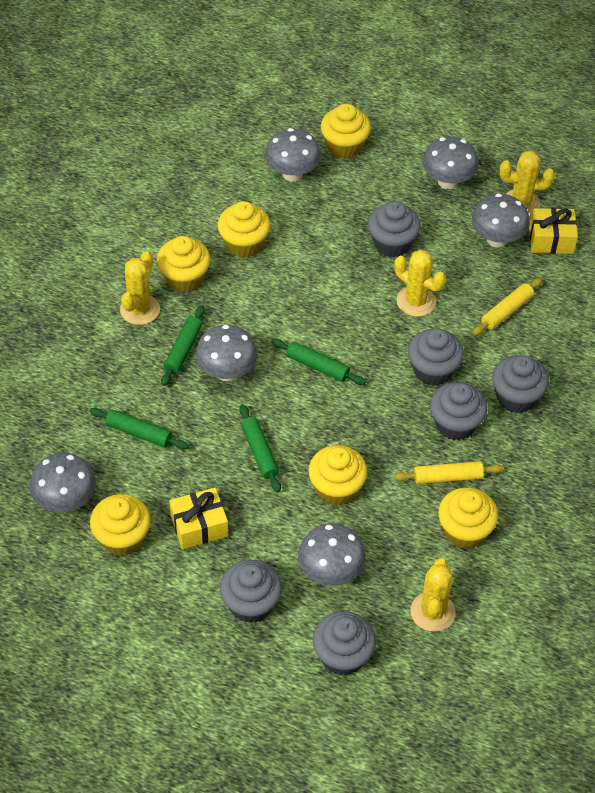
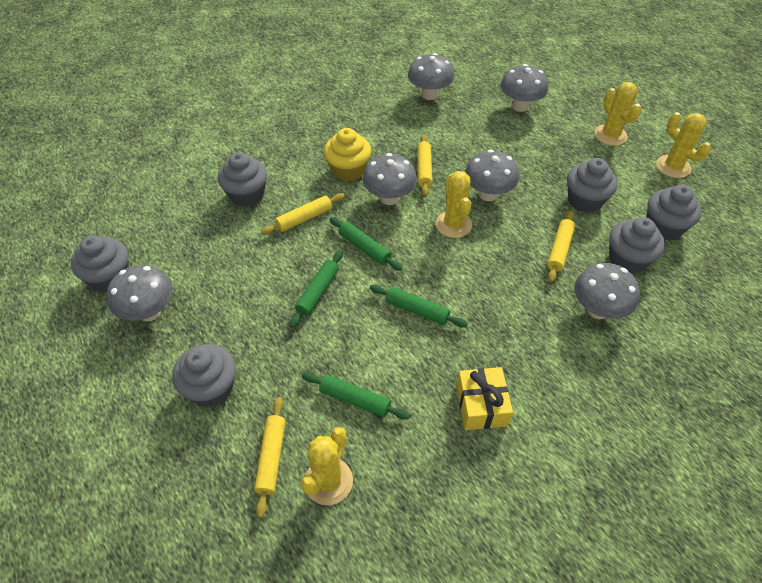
yellow cupcake: 6 -> 1
yellow gift: 2 -> 1
yellow rolling pin: 2 -> 4

